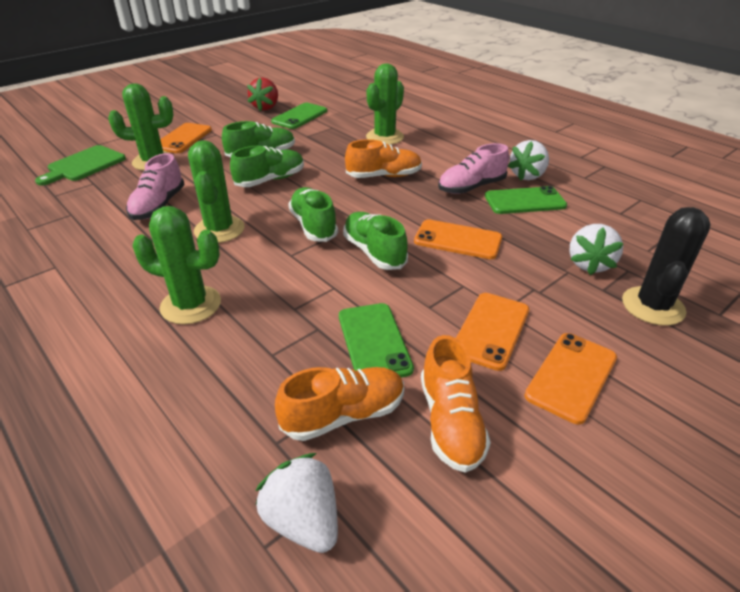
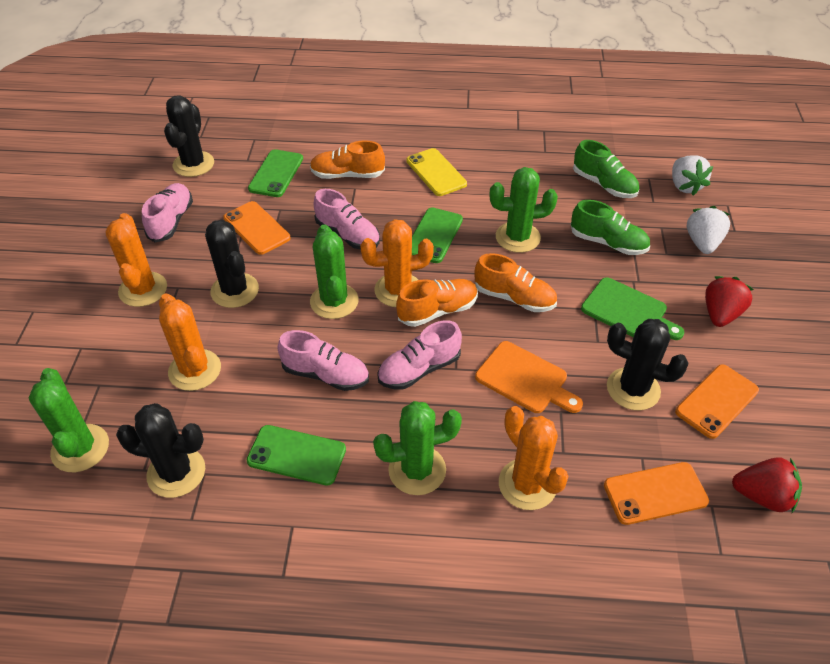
black cactus: 1 -> 4
green shoe: 4 -> 2
orange cactus: 0 -> 4
orange cutting board: 0 -> 1
orange phone: 4 -> 3
pink shoe: 2 -> 4
red strawberry: 1 -> 2
white strawberry: 3 -> 2
yellow phone: 0 -> 1

